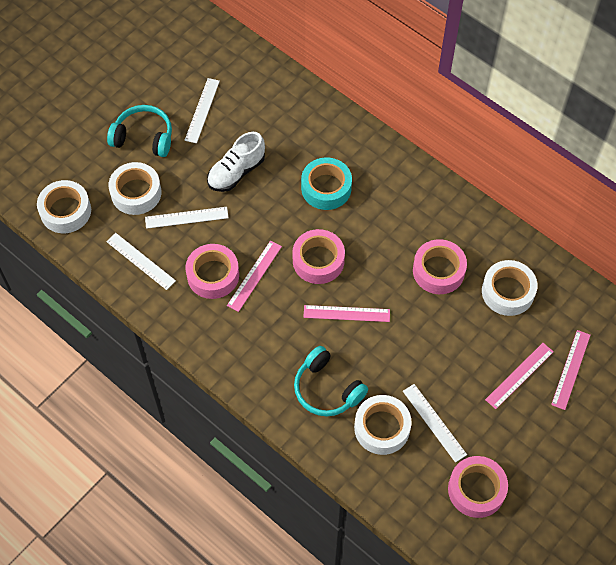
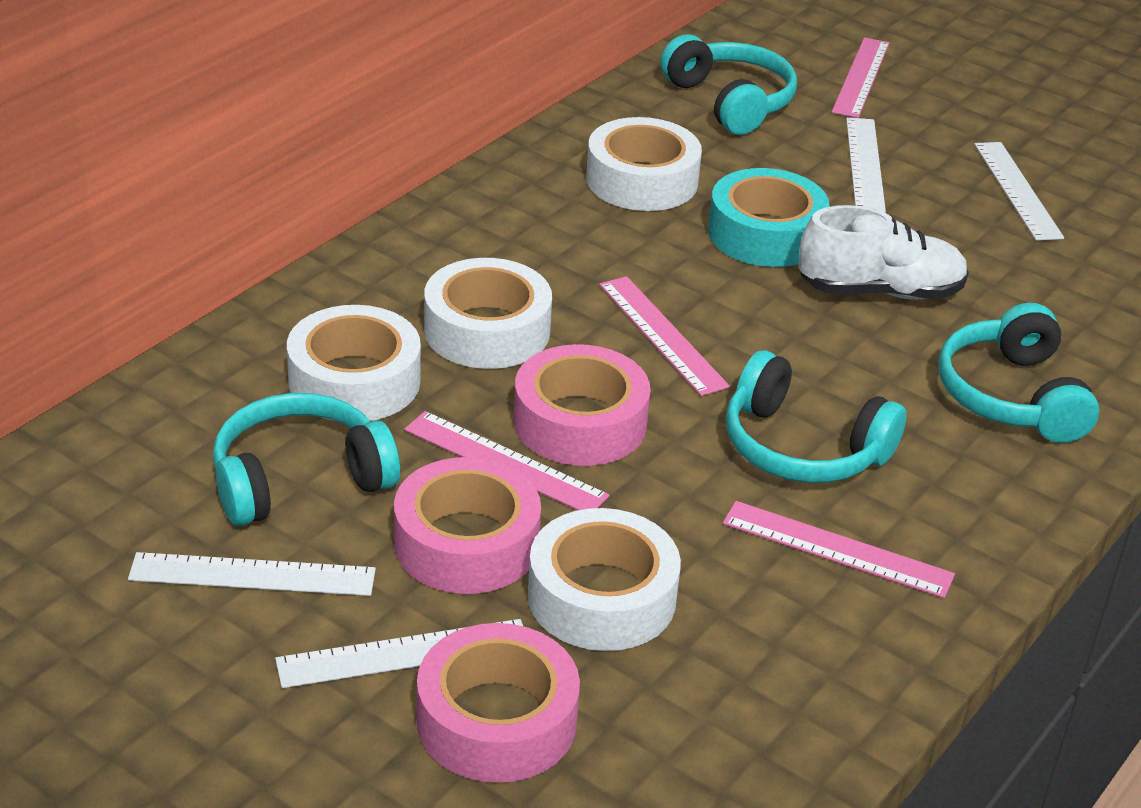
pink tape: 4 -> 3
turquoise headphones: 2 -> 4

